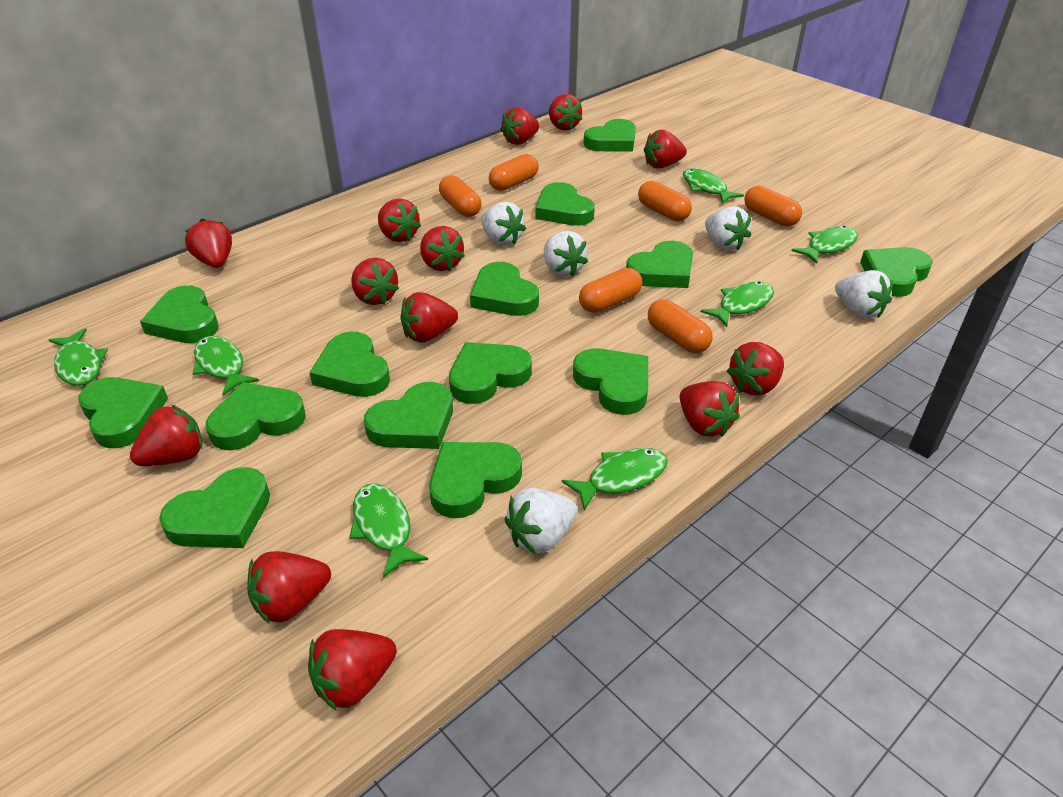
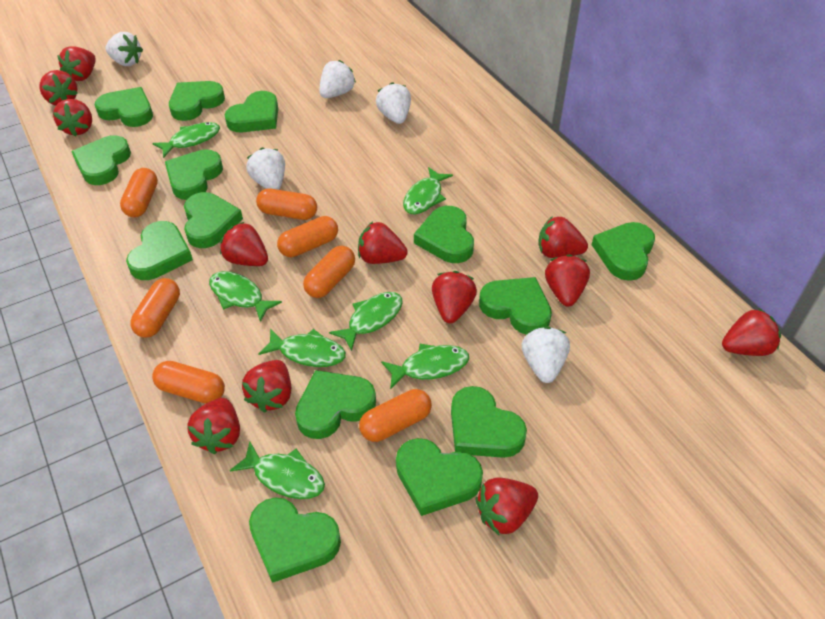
orange capsule: 6 -> 7
red strawberry: 13 -> 12

